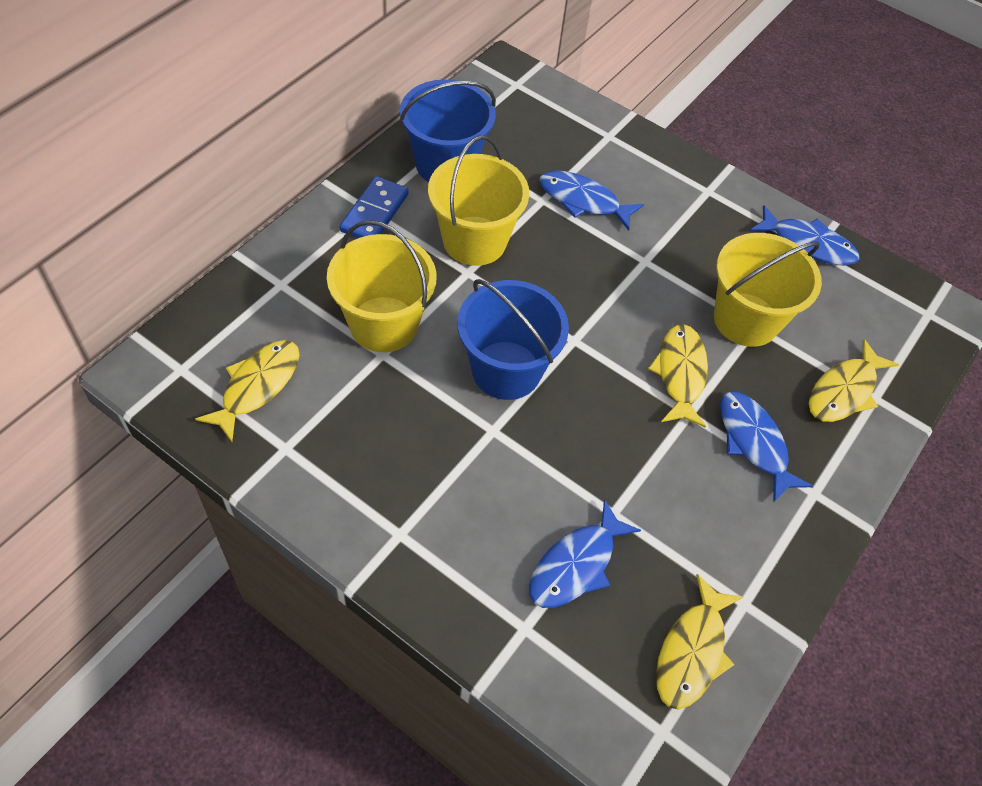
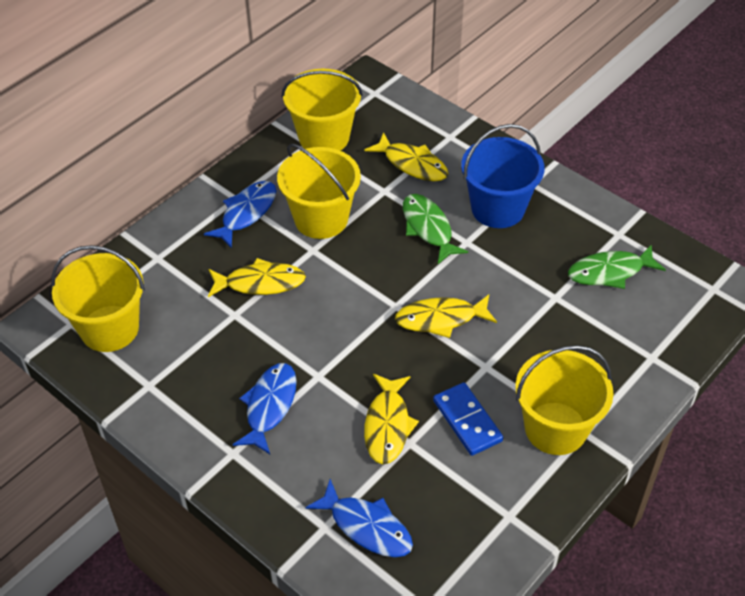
blue bucket: 2 -> 1
blue fish: 4 -> 3
green fish: 0 -> 2
yellow bucket: 3 -> 4

